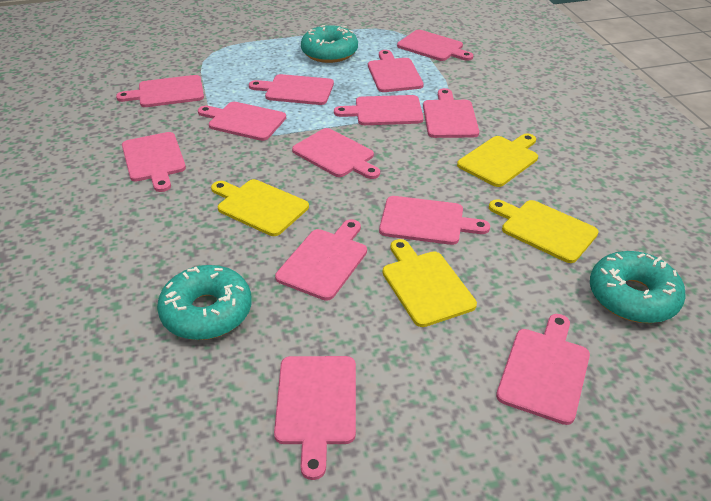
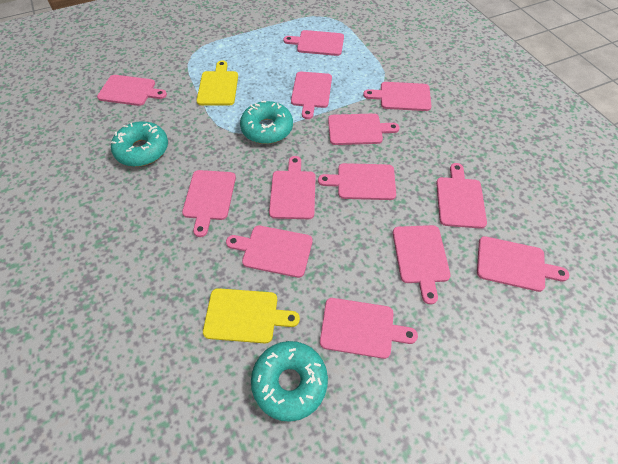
yellow cutting board: 4 -> 2

